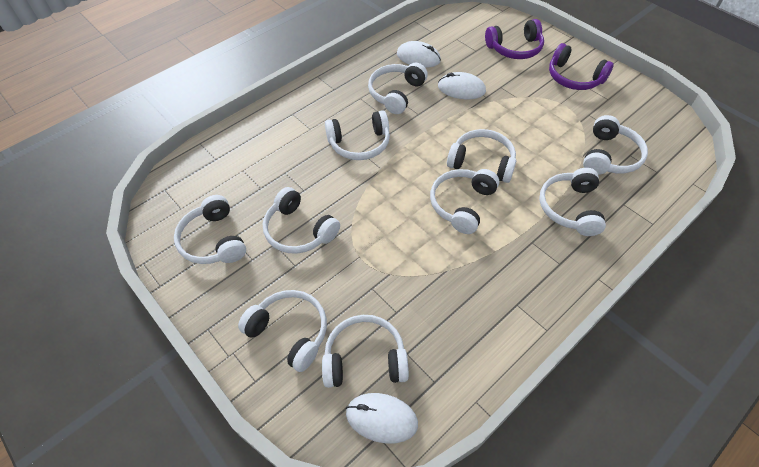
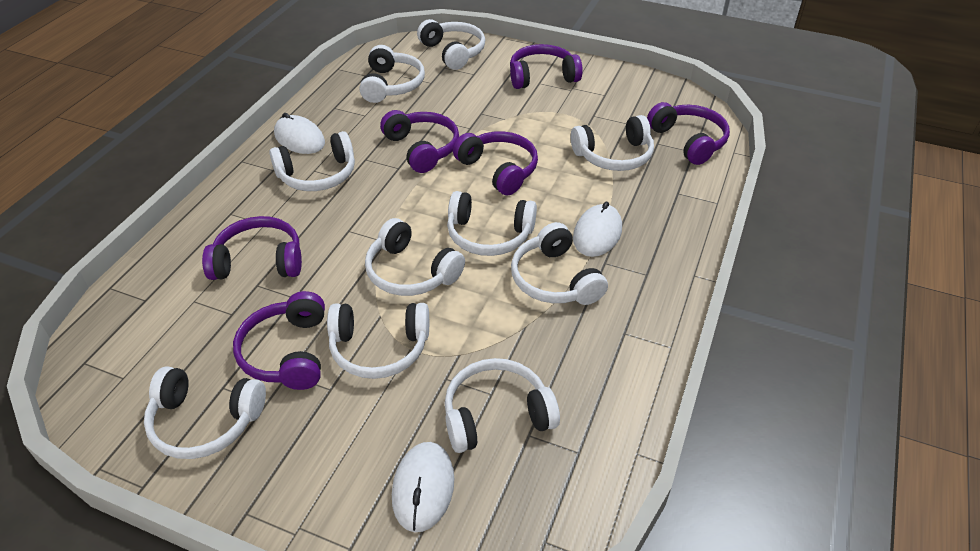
purple headphones: 2 -> 6

